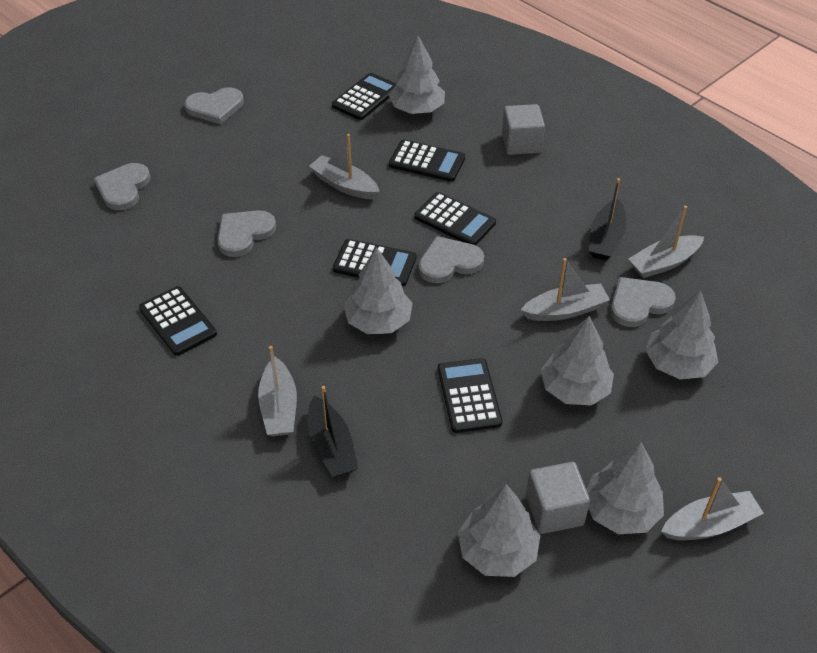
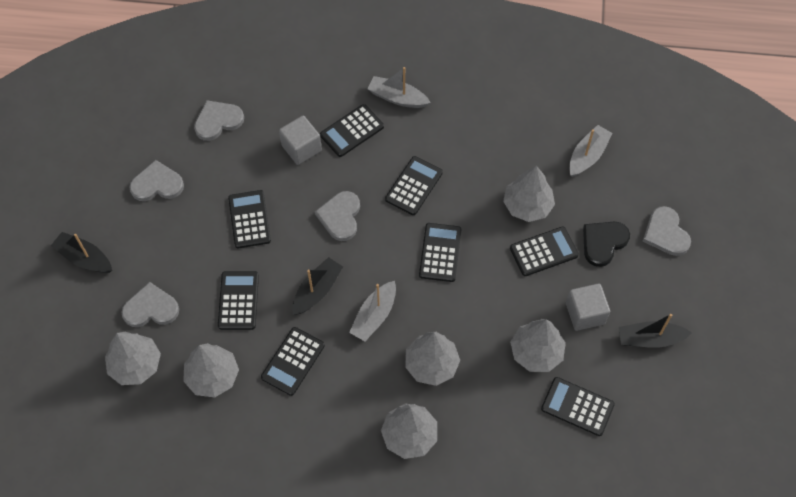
black boat: 2 -> 3
black calculator: 6 -> 8
black heart: 0 -> 1
grey boat: 5 -> 3

